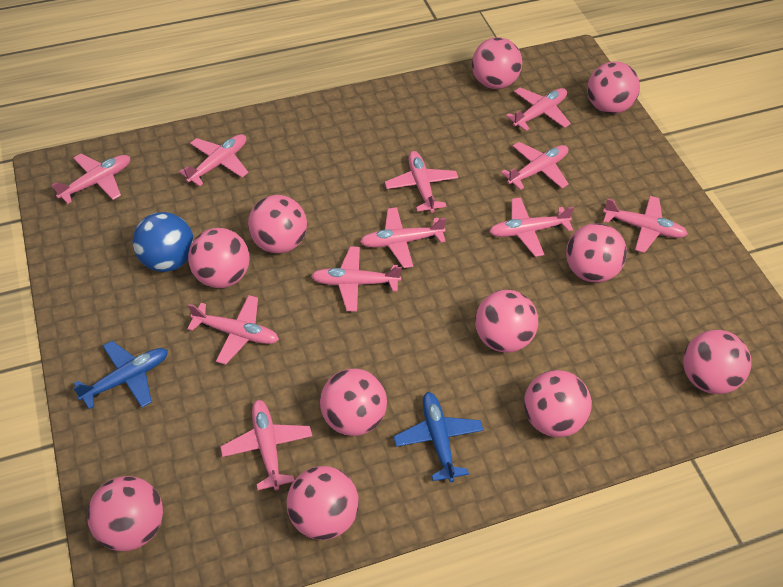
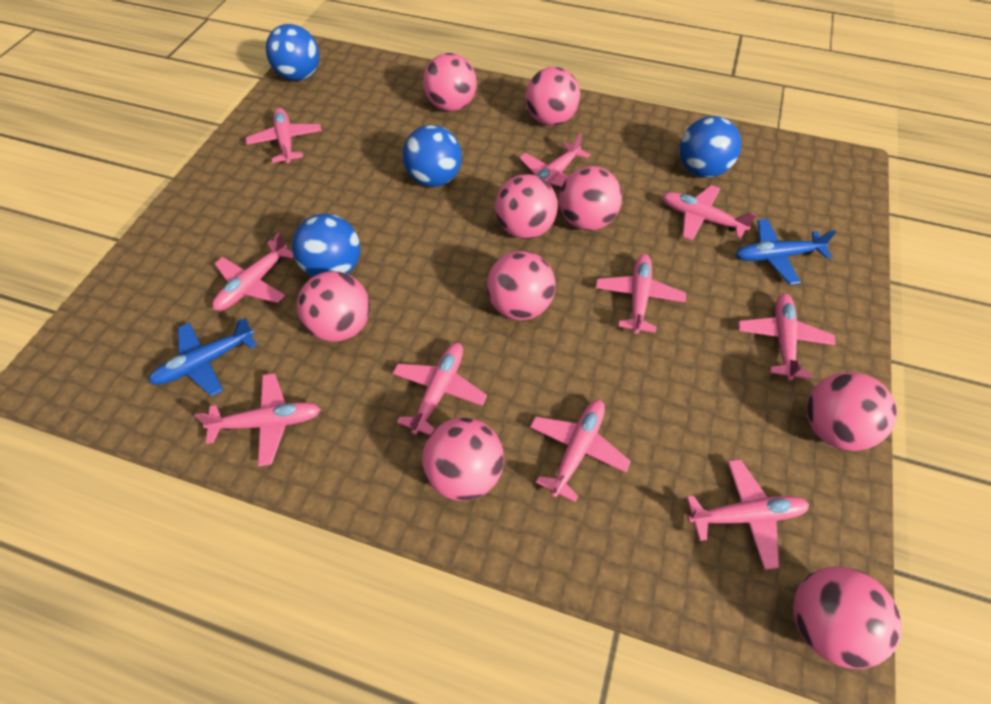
blue ball: 1 -> 4
pink ball: 11 -> 9
pink plane: 11 -> 10

